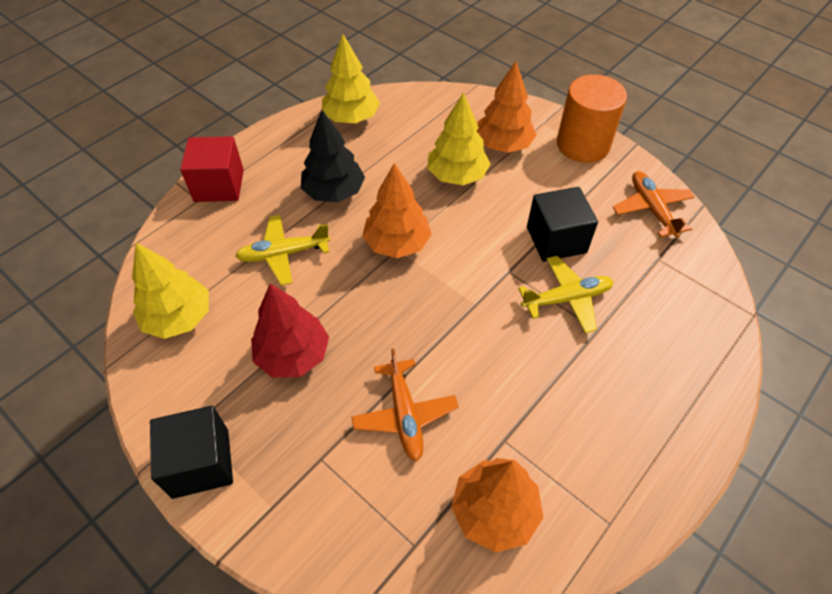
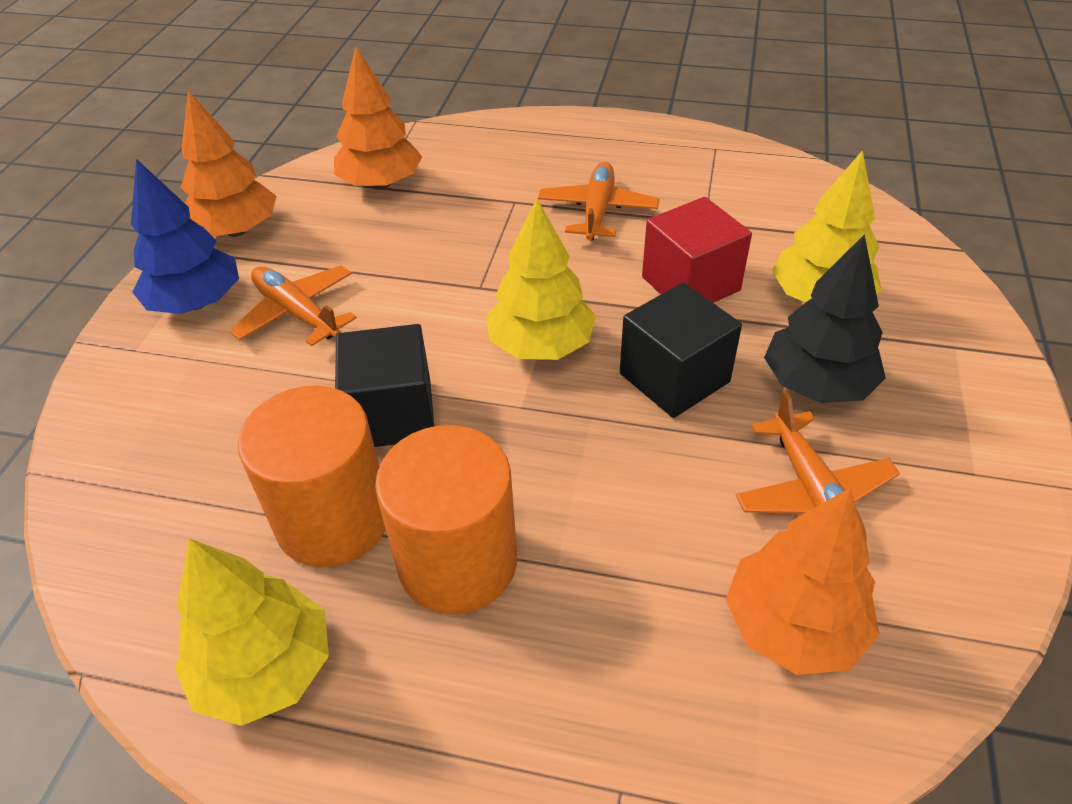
blue tree: 0 -> 1
orange cylinder: 1 -> 2
orange plane: 2 -> 3
red tree: 1 -> 0
yellow plane: 2 -> 0

